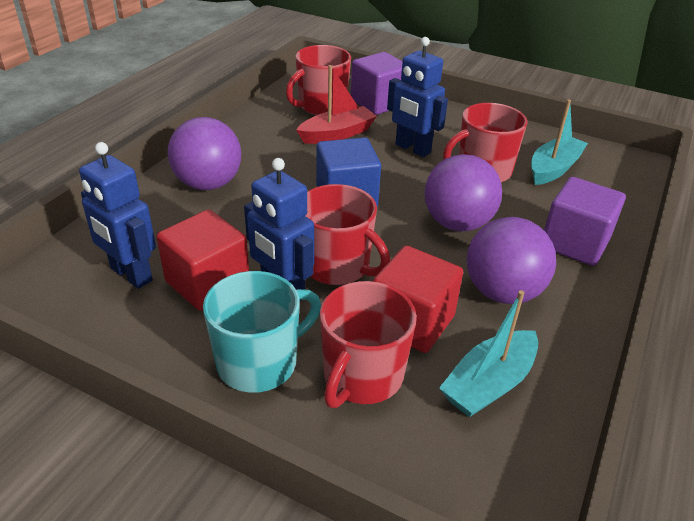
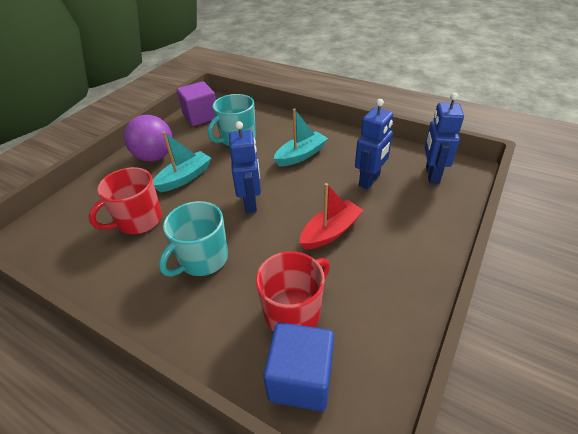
purple ball: 3 -> 1
purple cube: 2 -> 1
red cube: 2 -> 0
red mug: 4 -> 2
turquoise mug: 1 -> 2

